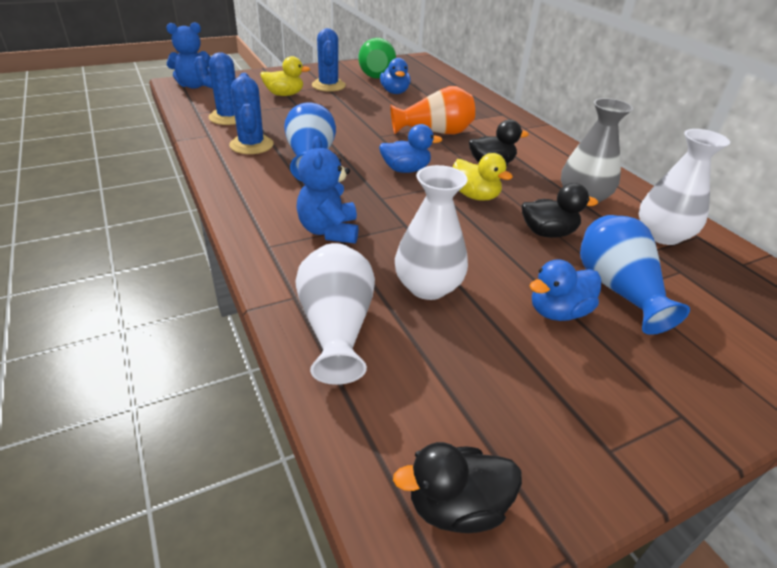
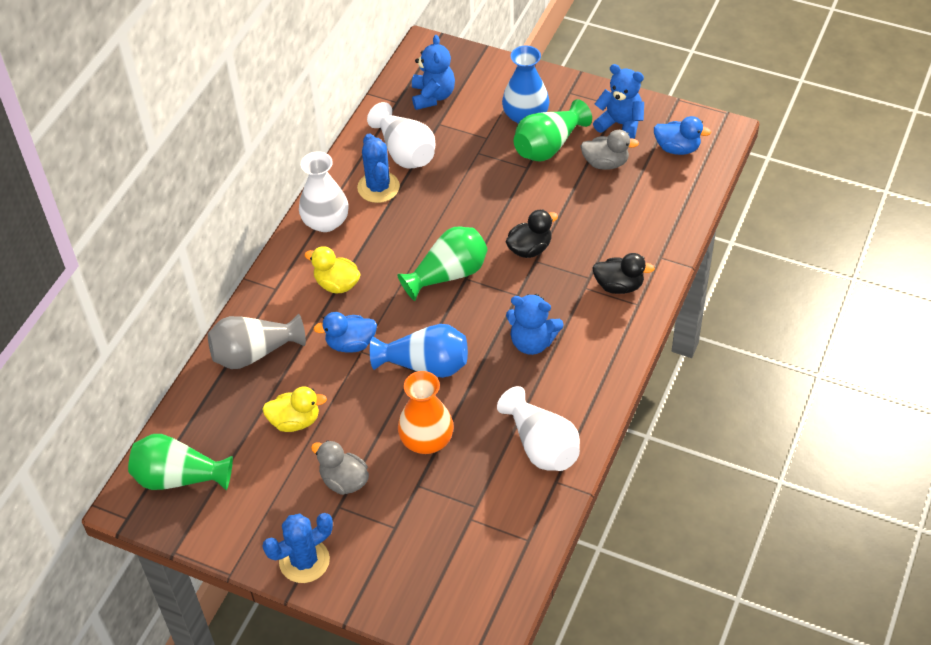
black duck: 3 -> 2
blue cactus: 3 -> 2
blue duck: 3 -> 2
blue teddy bear: 2 -> 3
green vase: 1 -> 3
grey duck: 0 -> 2

